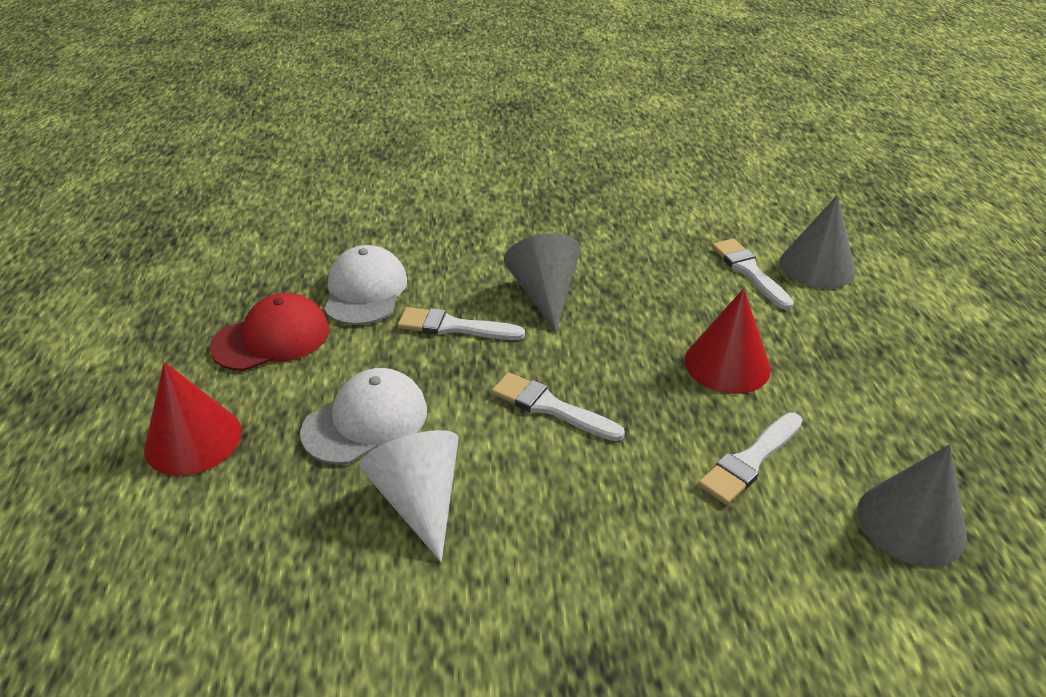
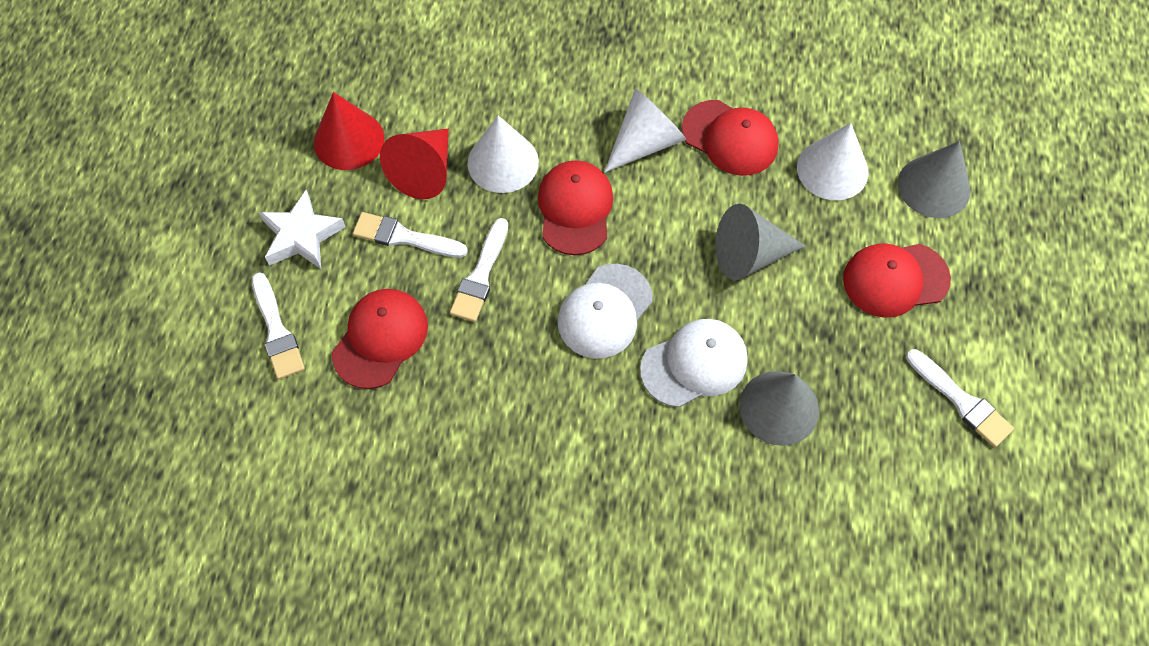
red cap: 1 -> 4
white cone: 1 -> 3
white star: 0 -> 1

